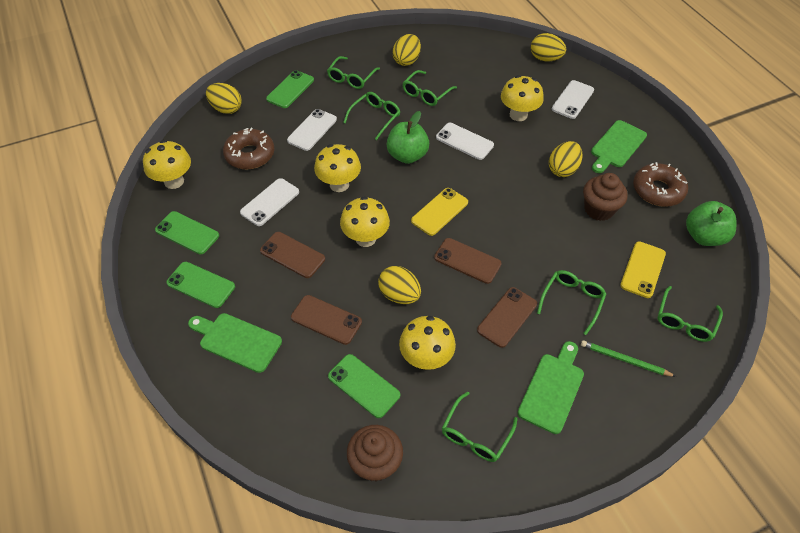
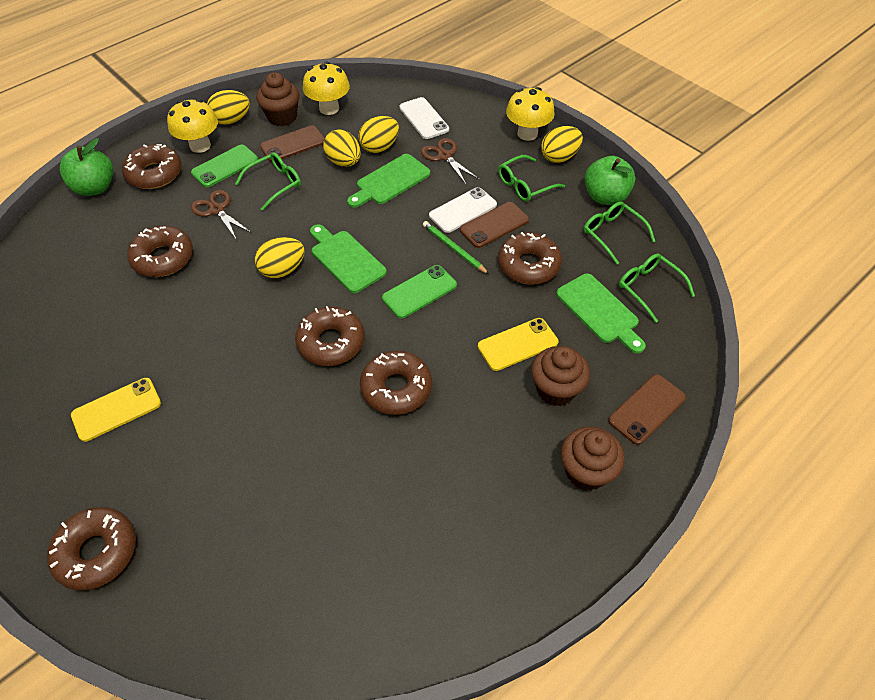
brown cupcake: 2 -> 3
brown donut: 2 -> 6
brown phone: 4 -> 3
brown scissors: 0 -> 2
green glasses: 6 -> 4
green phone: 4 -> 2
white phone: 4 -> 2
yellow mushroom: 5 -> 3

